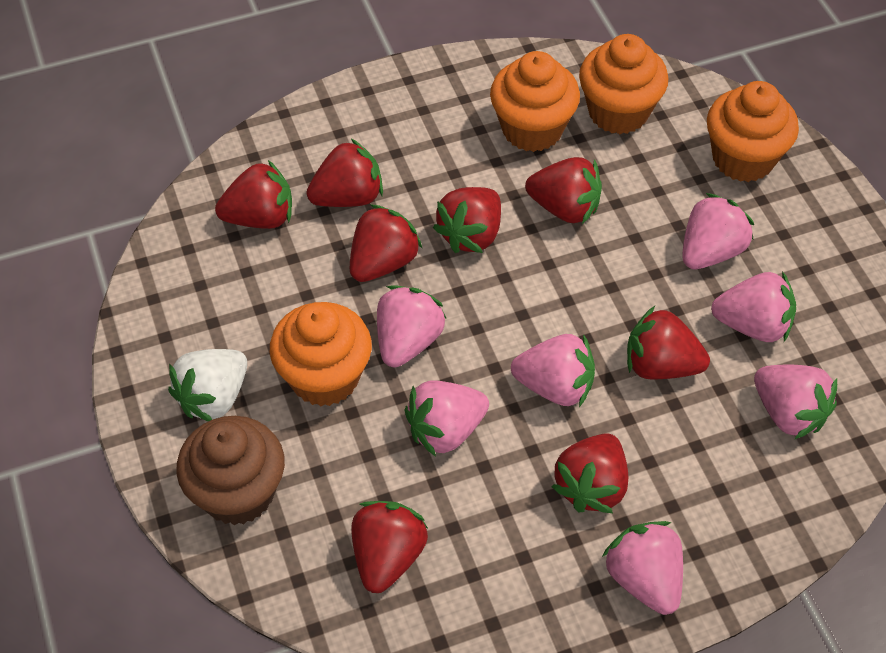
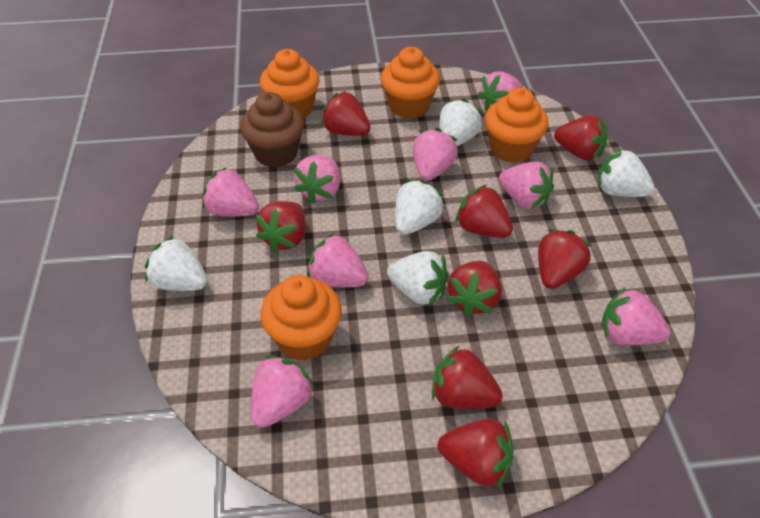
pink strawberry: 7 -> 8
white strawberry: 1 -> 5

